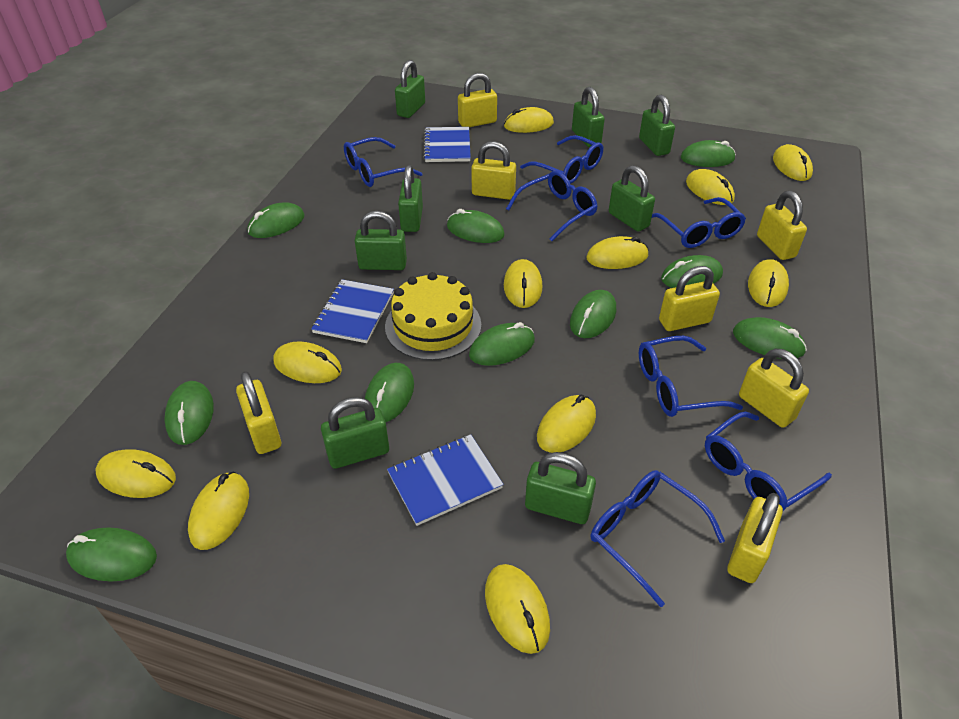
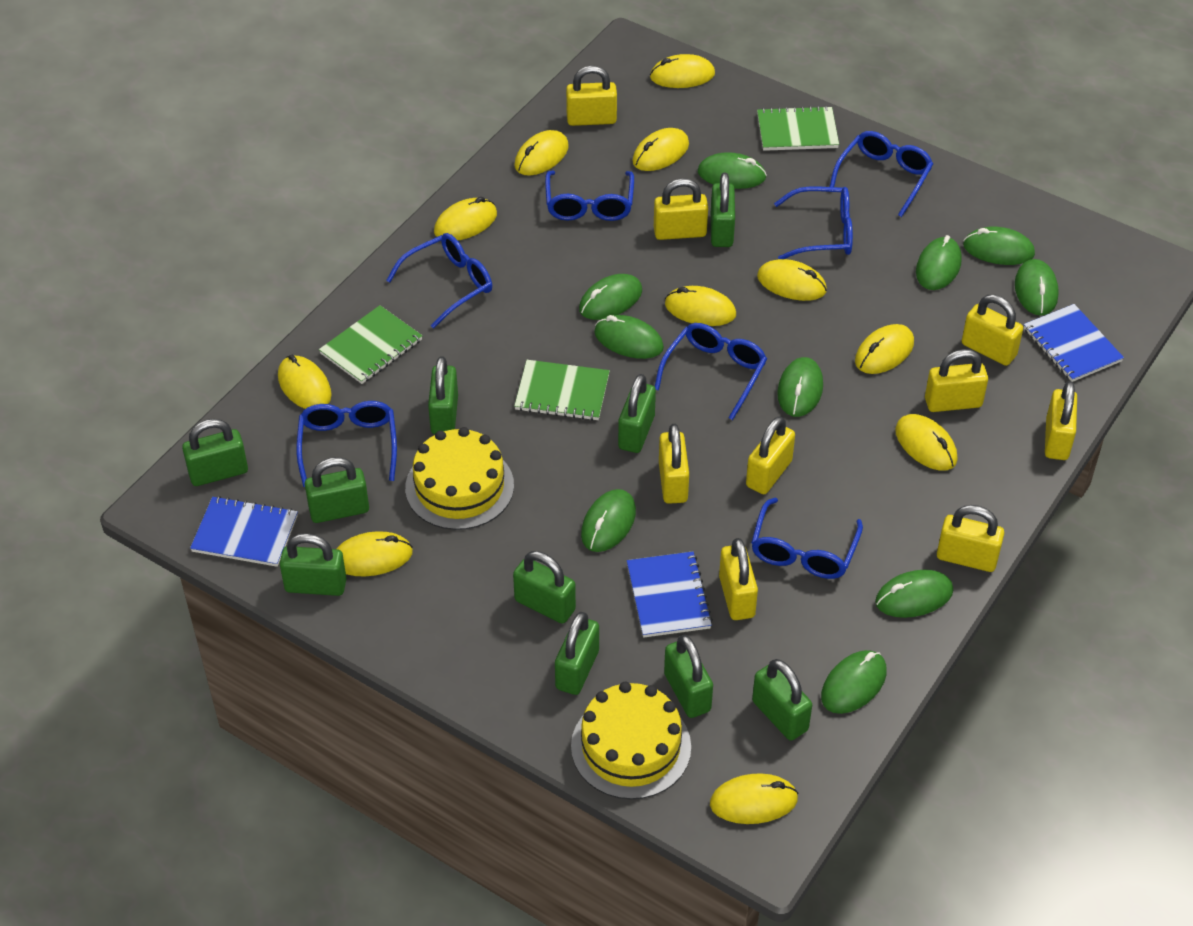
green notebook: 0 -> 3
green padlock: 8 -> 10
yellow cake: 1 -> 2
yellow padlock: 7 -> 9

